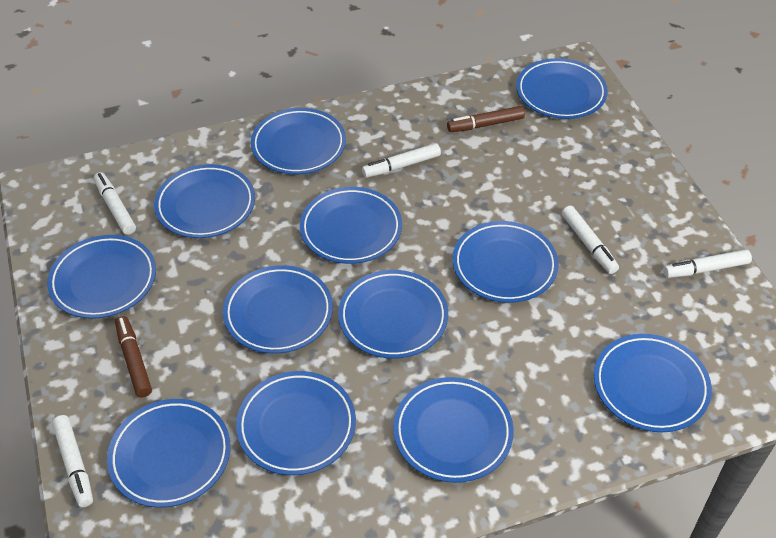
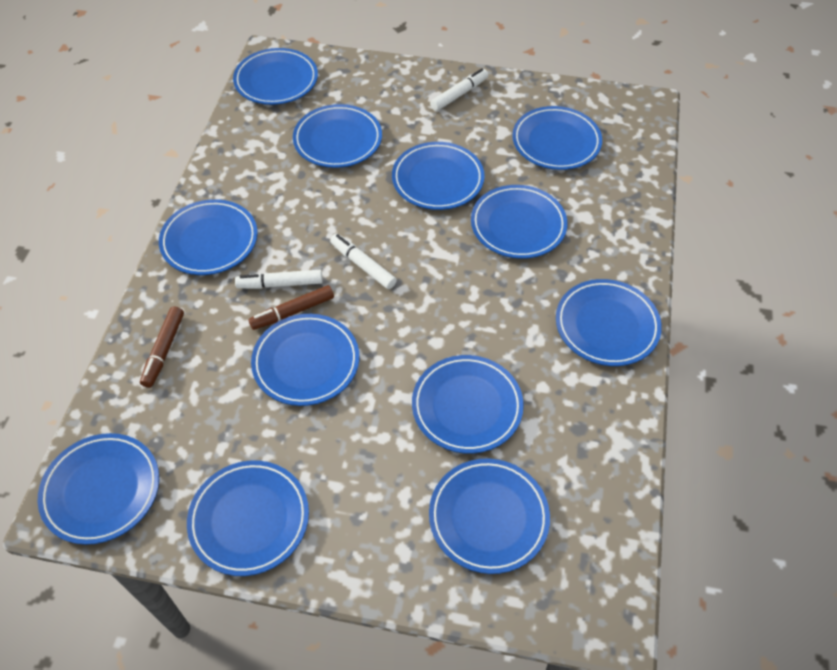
white marker: 5 -> 3

